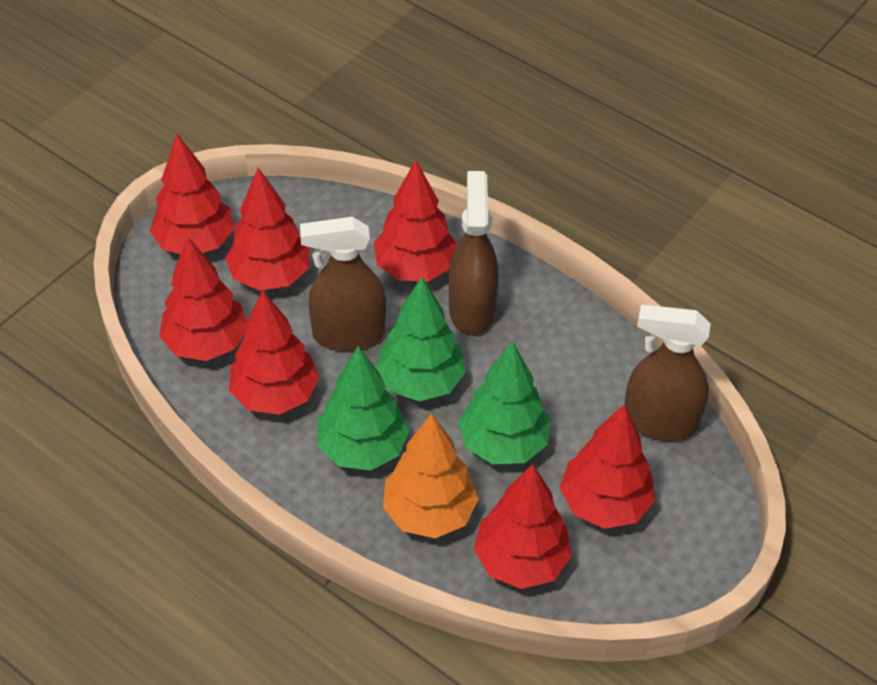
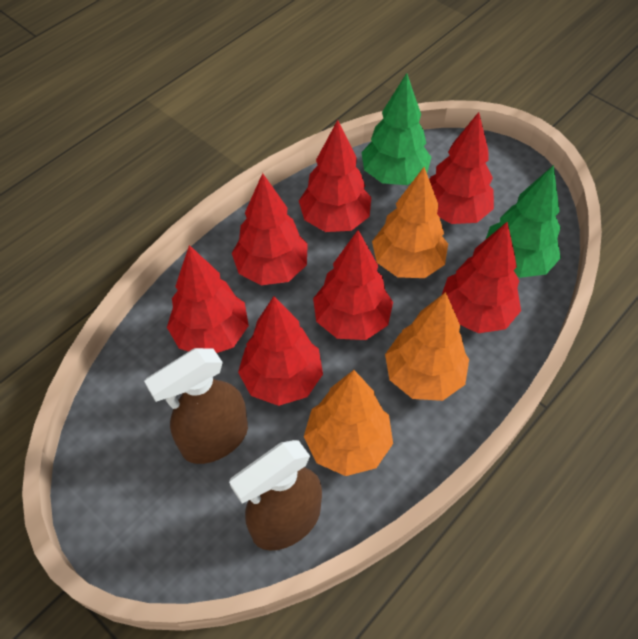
brown spray bottle: 3 -> 2
green tree: 3 -> 2
orange tree: 1 -> 3

